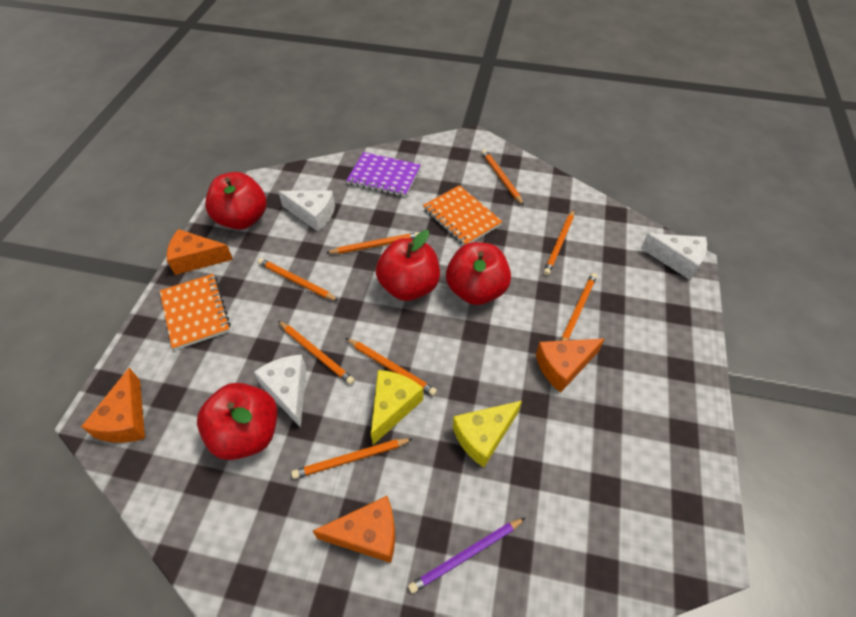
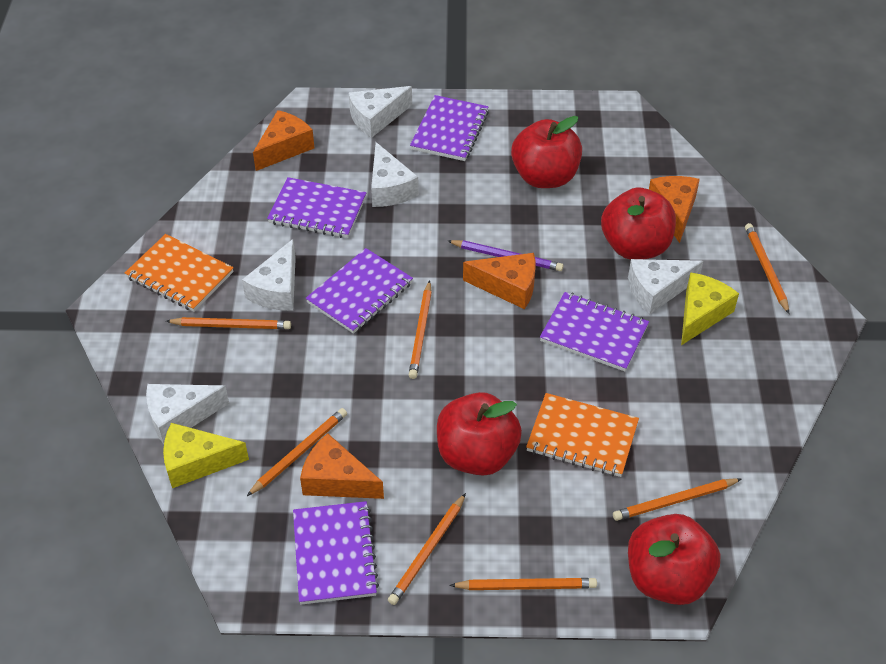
orange pencil: 8 -> 7
purple notebook: 1 -> 5
white cheese: 3 -> 5

